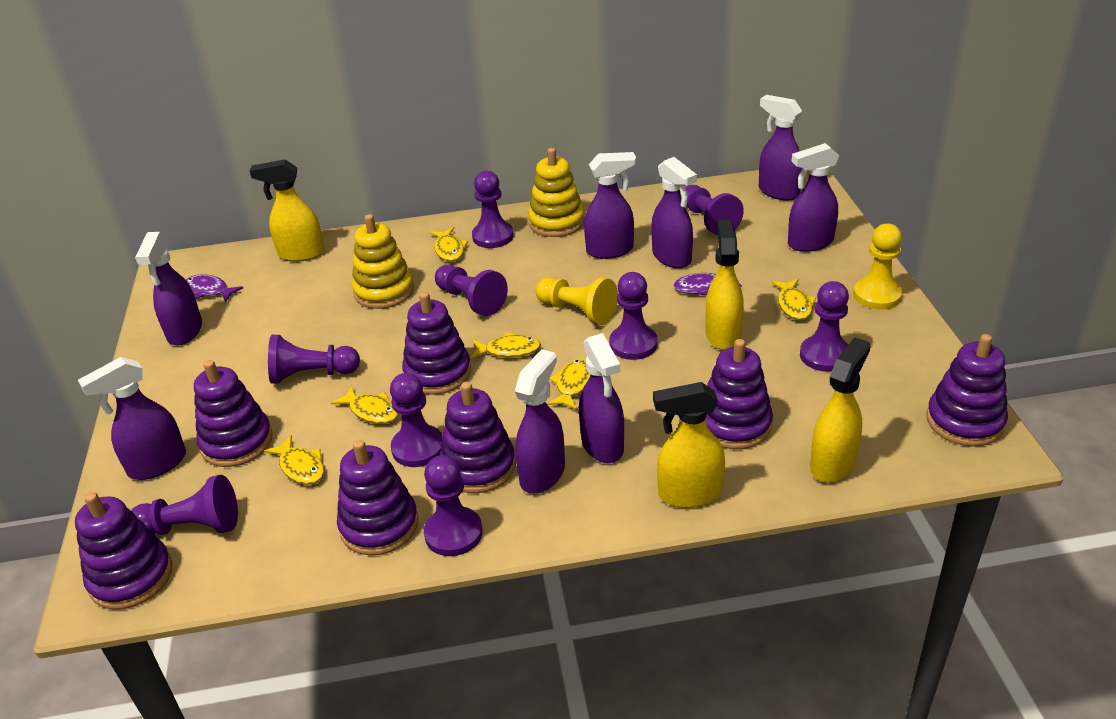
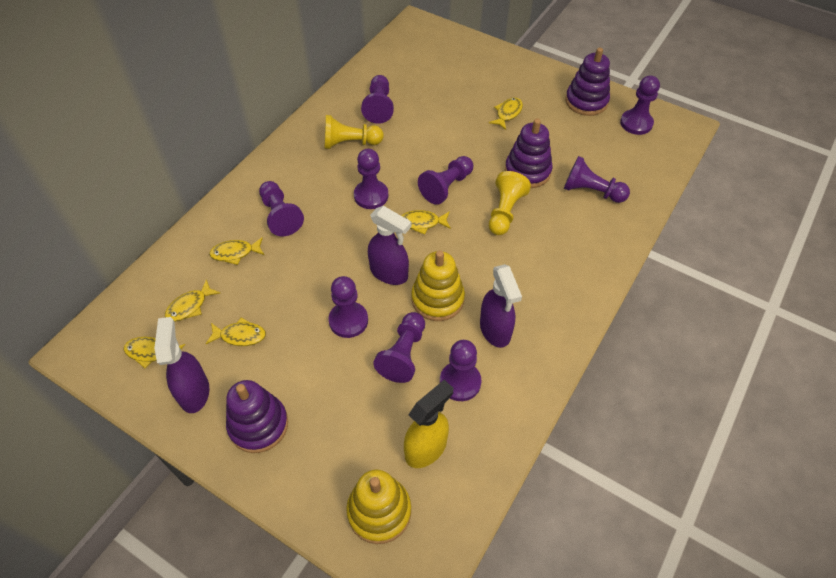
purple fish: 2 -> 0
purple spray bottle: 8 -> 3
purple stacking toy: 7 -> 3
yellow spray bottle: 4 -> 1

